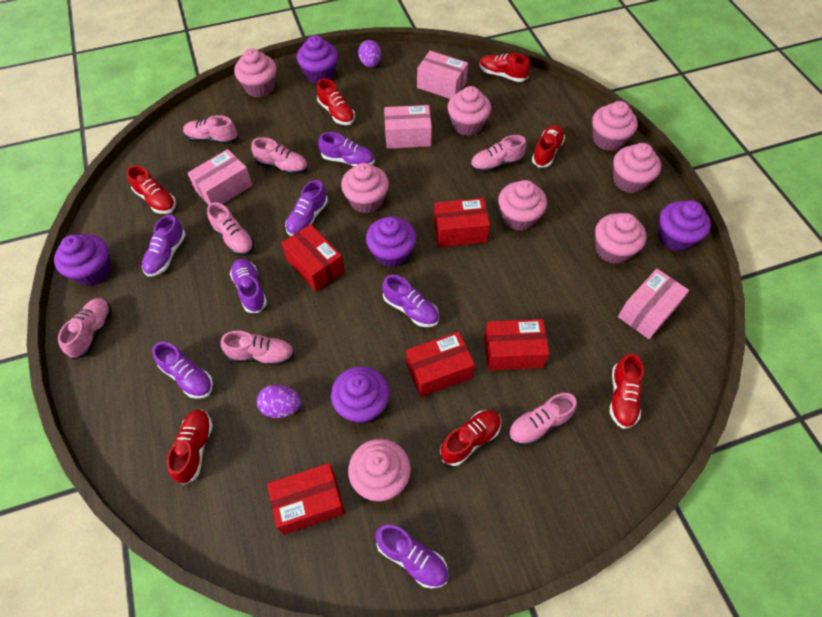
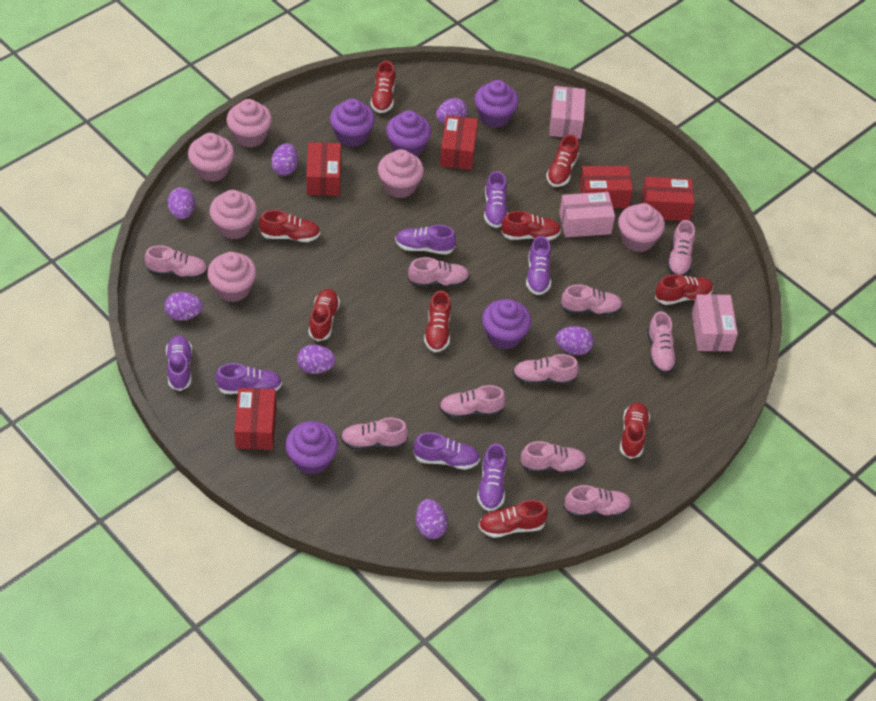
pink box: 4 -> 3
pink cupcake: 8 -> 6
pink shoe: 7 -> 10
purple egg: 2 -> 7
red shoe: 7 -> 9

